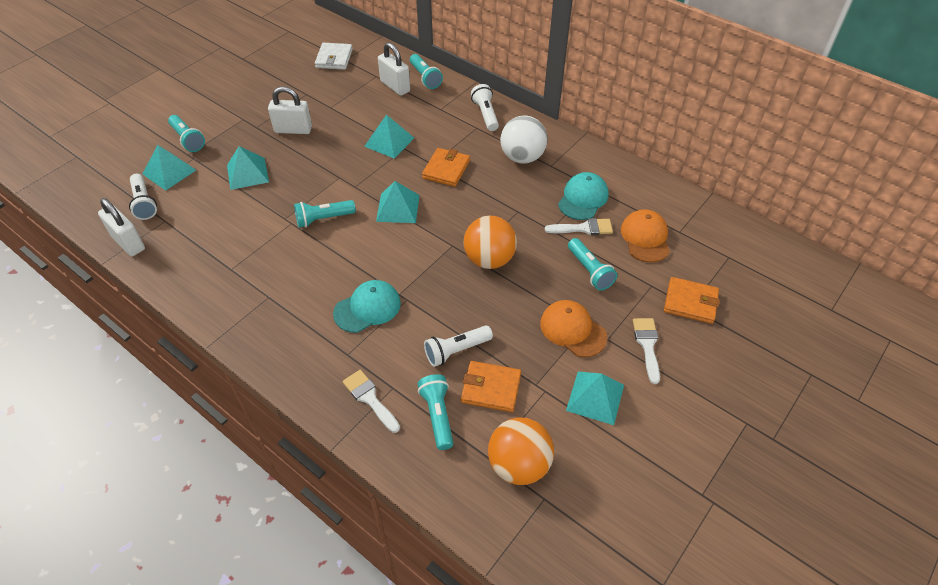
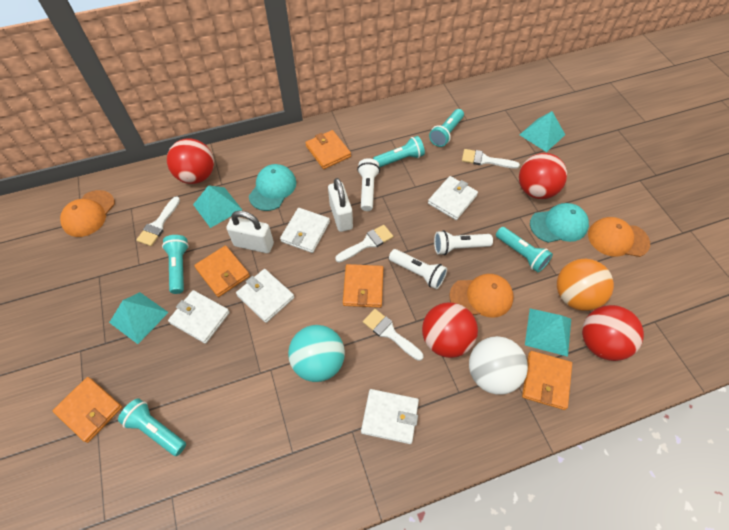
orange ball: 2 -> 1
orange cap: 2 -> 3
orange wallet: 3 -> 5
red ball: 0 -> 4
turquoise ball: 0 -> 1
turquoise pyramid: 5 -> 4
white brush: 3 -> 4
white padlock: 3 -> 2
white wallet: 1 -> 5

